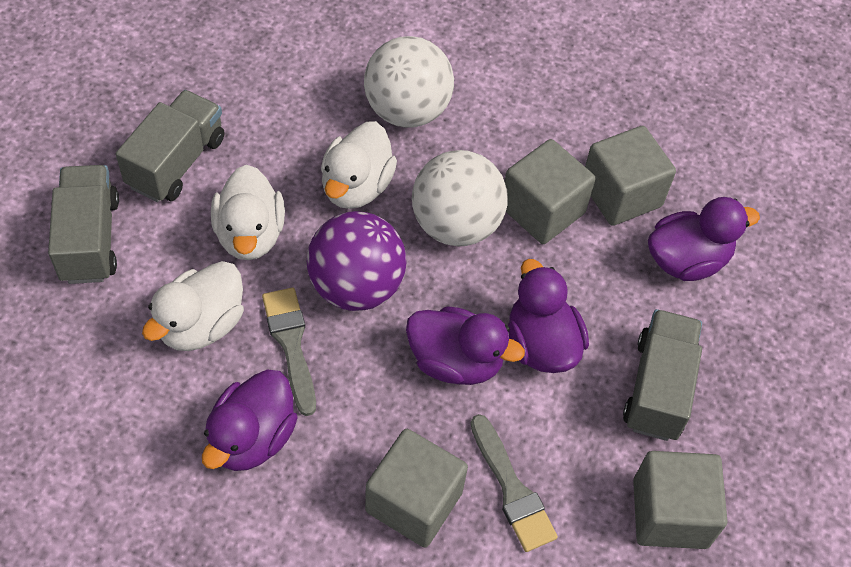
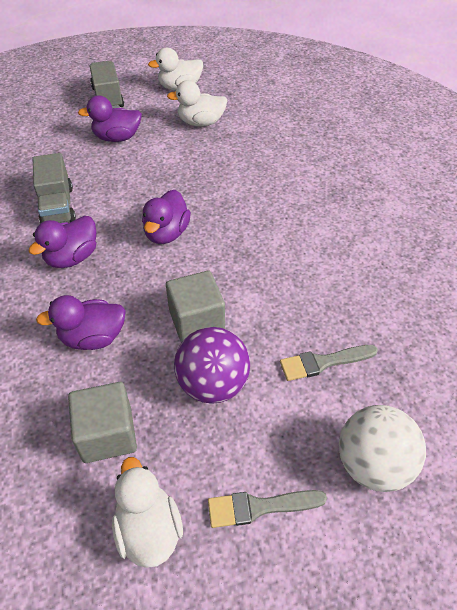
grey cube: 4 -> 2
grey truck: 3 -> 2
white ball: 2 -> 1

